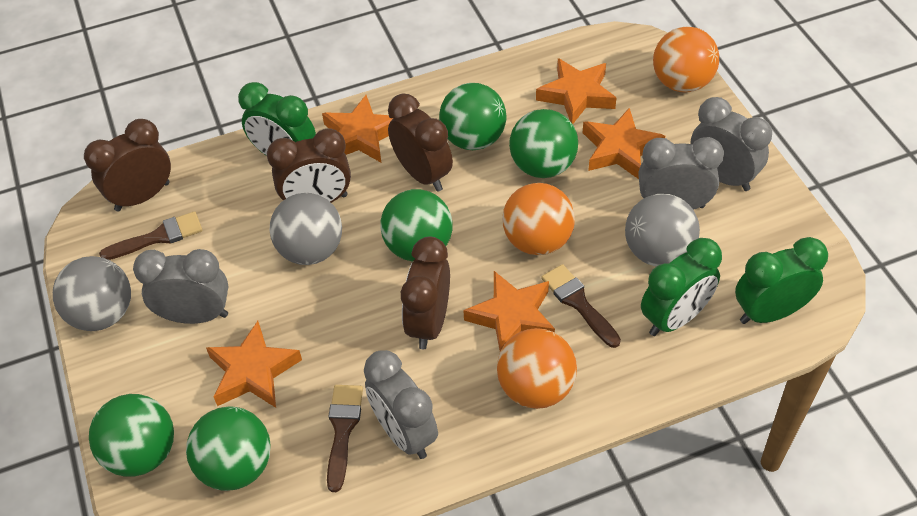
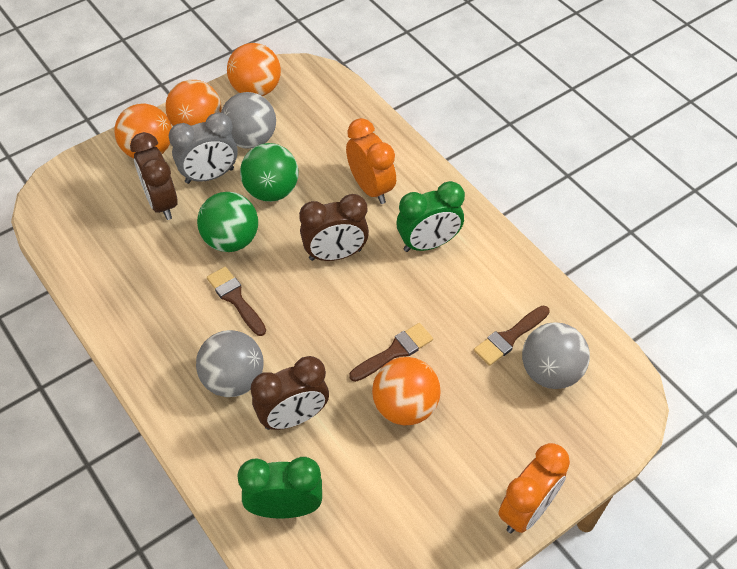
brown clock: 4 -> 3
green ball: 5 -> 2
green clock: 3 -> 2
grey clock: 4 -> 1
orange ball: 3 -> 4
orange clock: 0 -> 2
orange star: 5 -> 0

